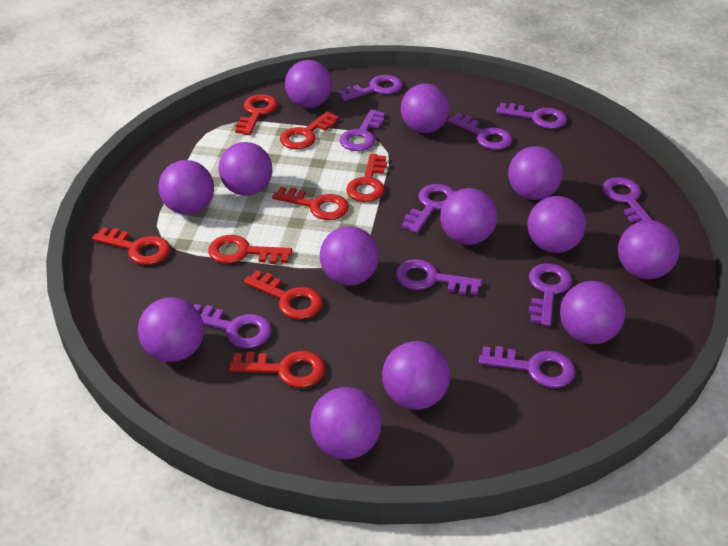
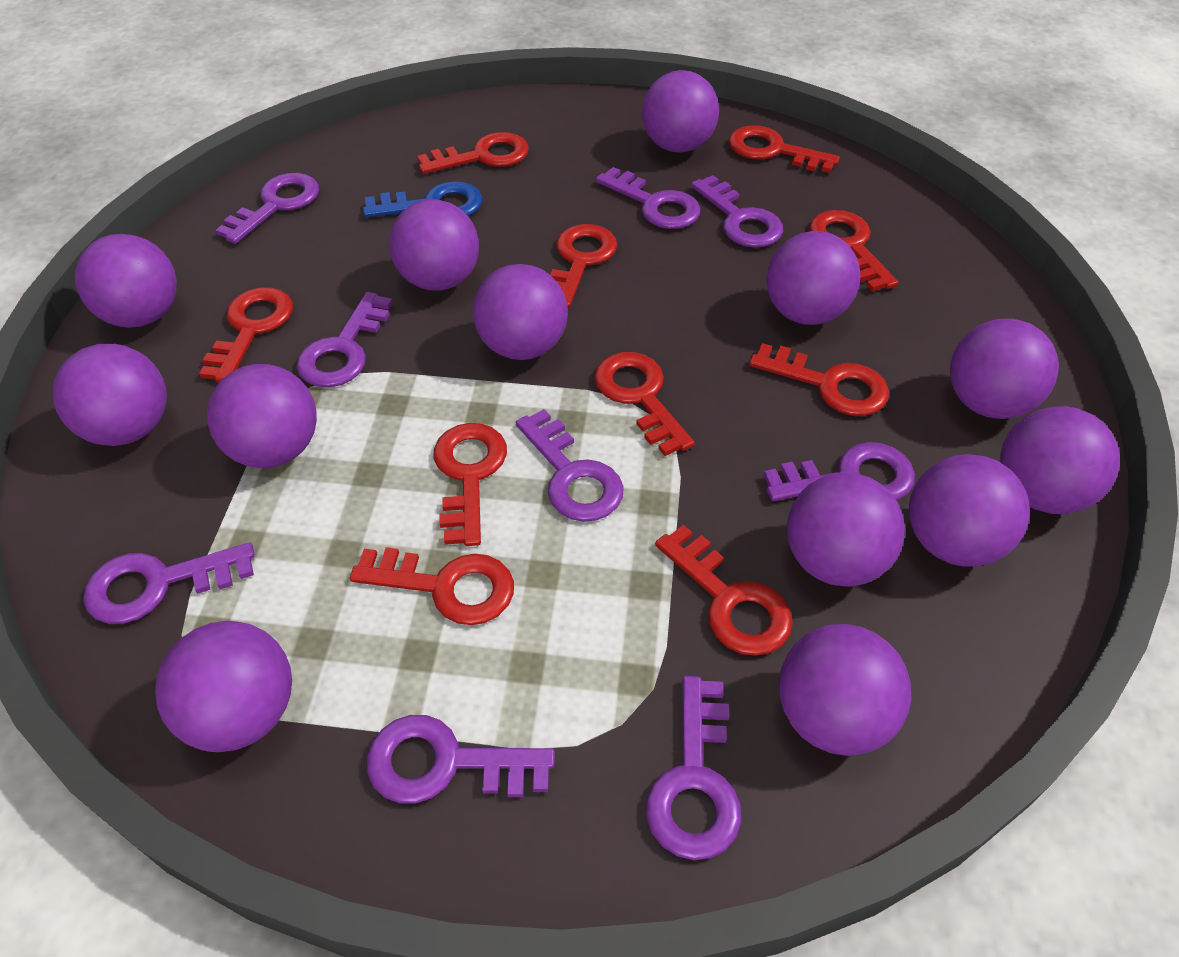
blue key: 0 -> 1
purple key: 10 -> 9
red key: 8 -> 10

